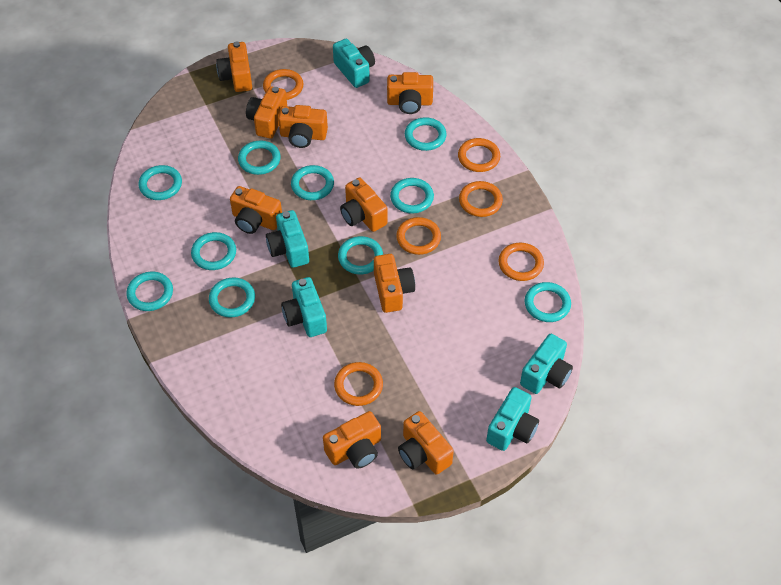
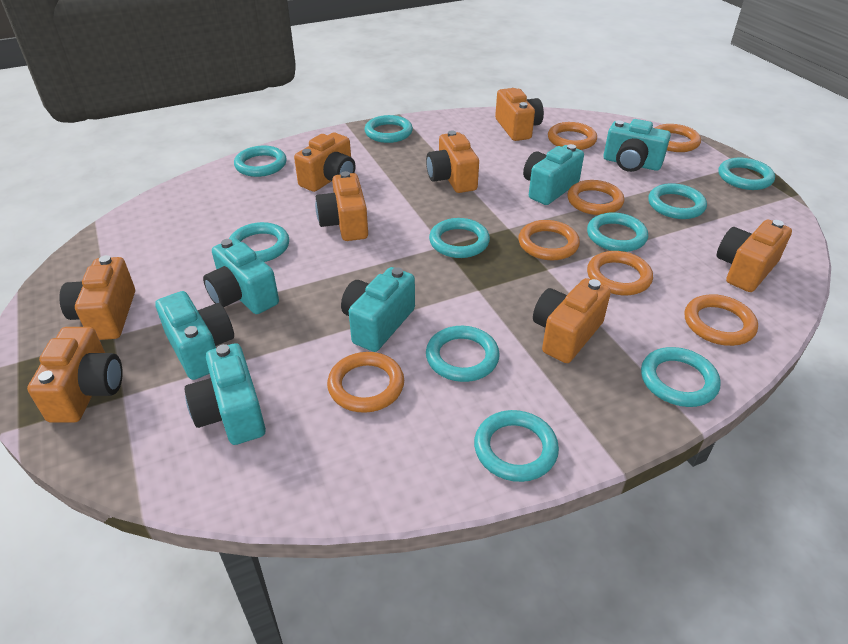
orange camera: 9 -> 8
orange ring: 6 -> 7
turquoise camera: 5 -> 6

